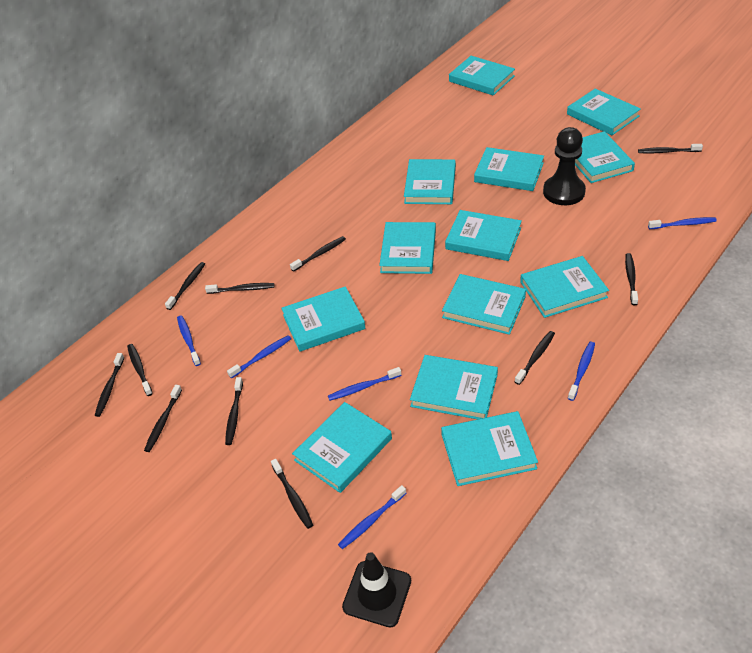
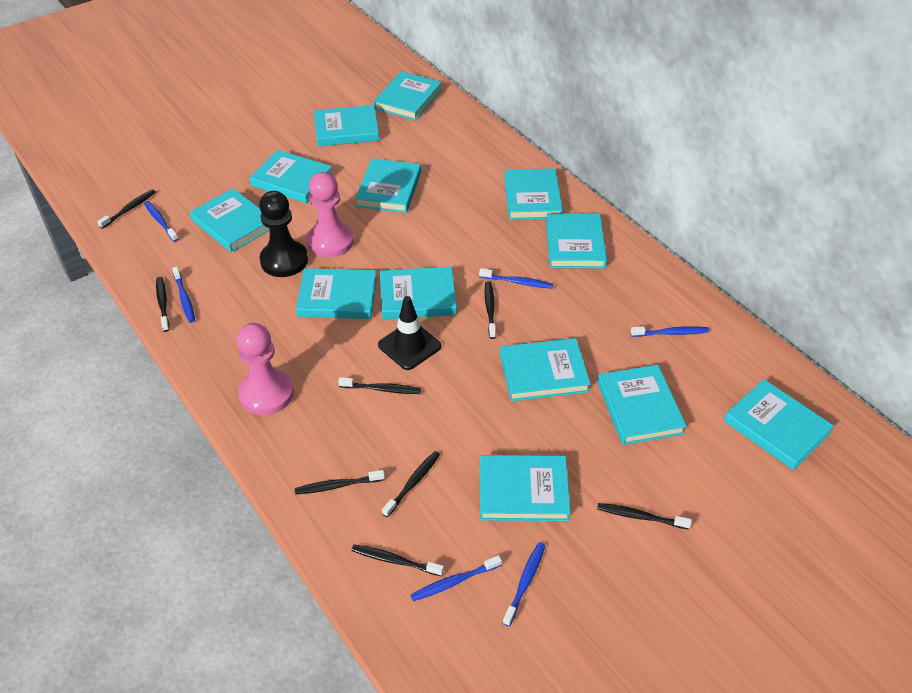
black toothbrush: 11 -> 8
pink pawn: 0 -> 2

